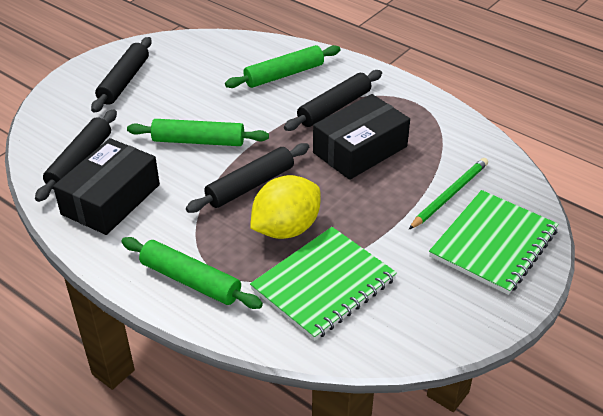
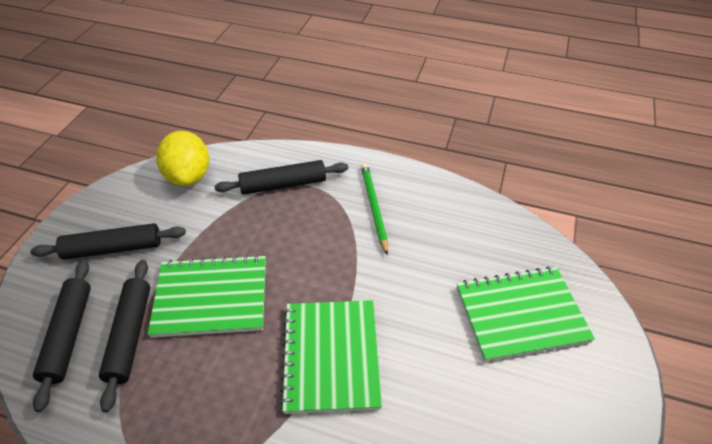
black box: 2 -> 0
green notebook: 2 -> 3
green rolling pin: 3 -> 0

